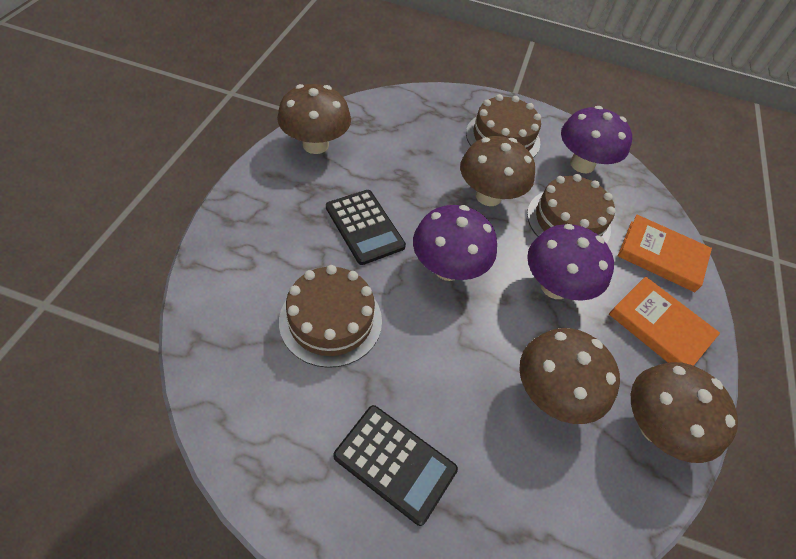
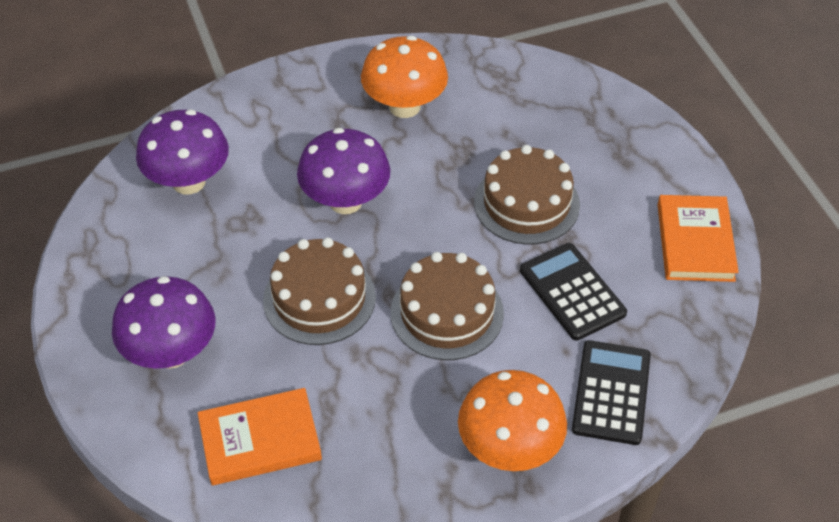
brown mushroom: 4 -> 0
orange mushroom: 0 -> 2

